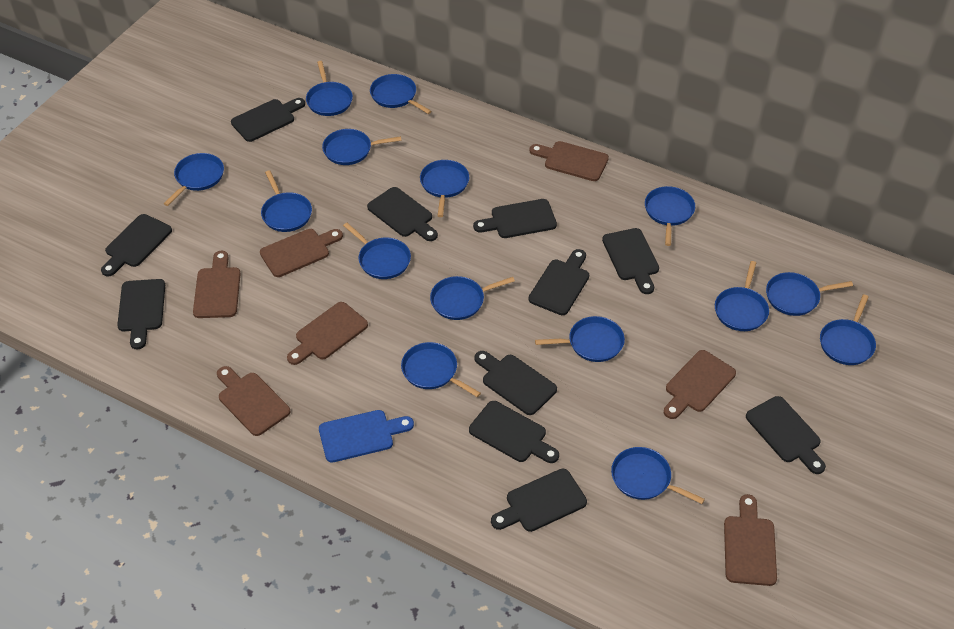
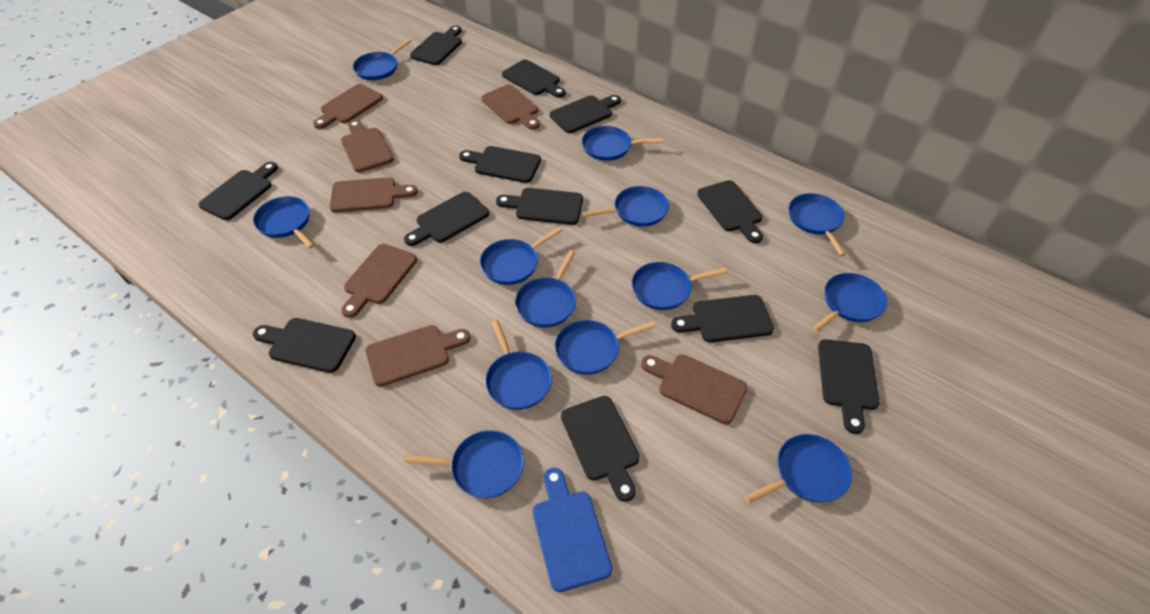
black cutting board: 11 -> 12
blue pan: 15 -> 13

